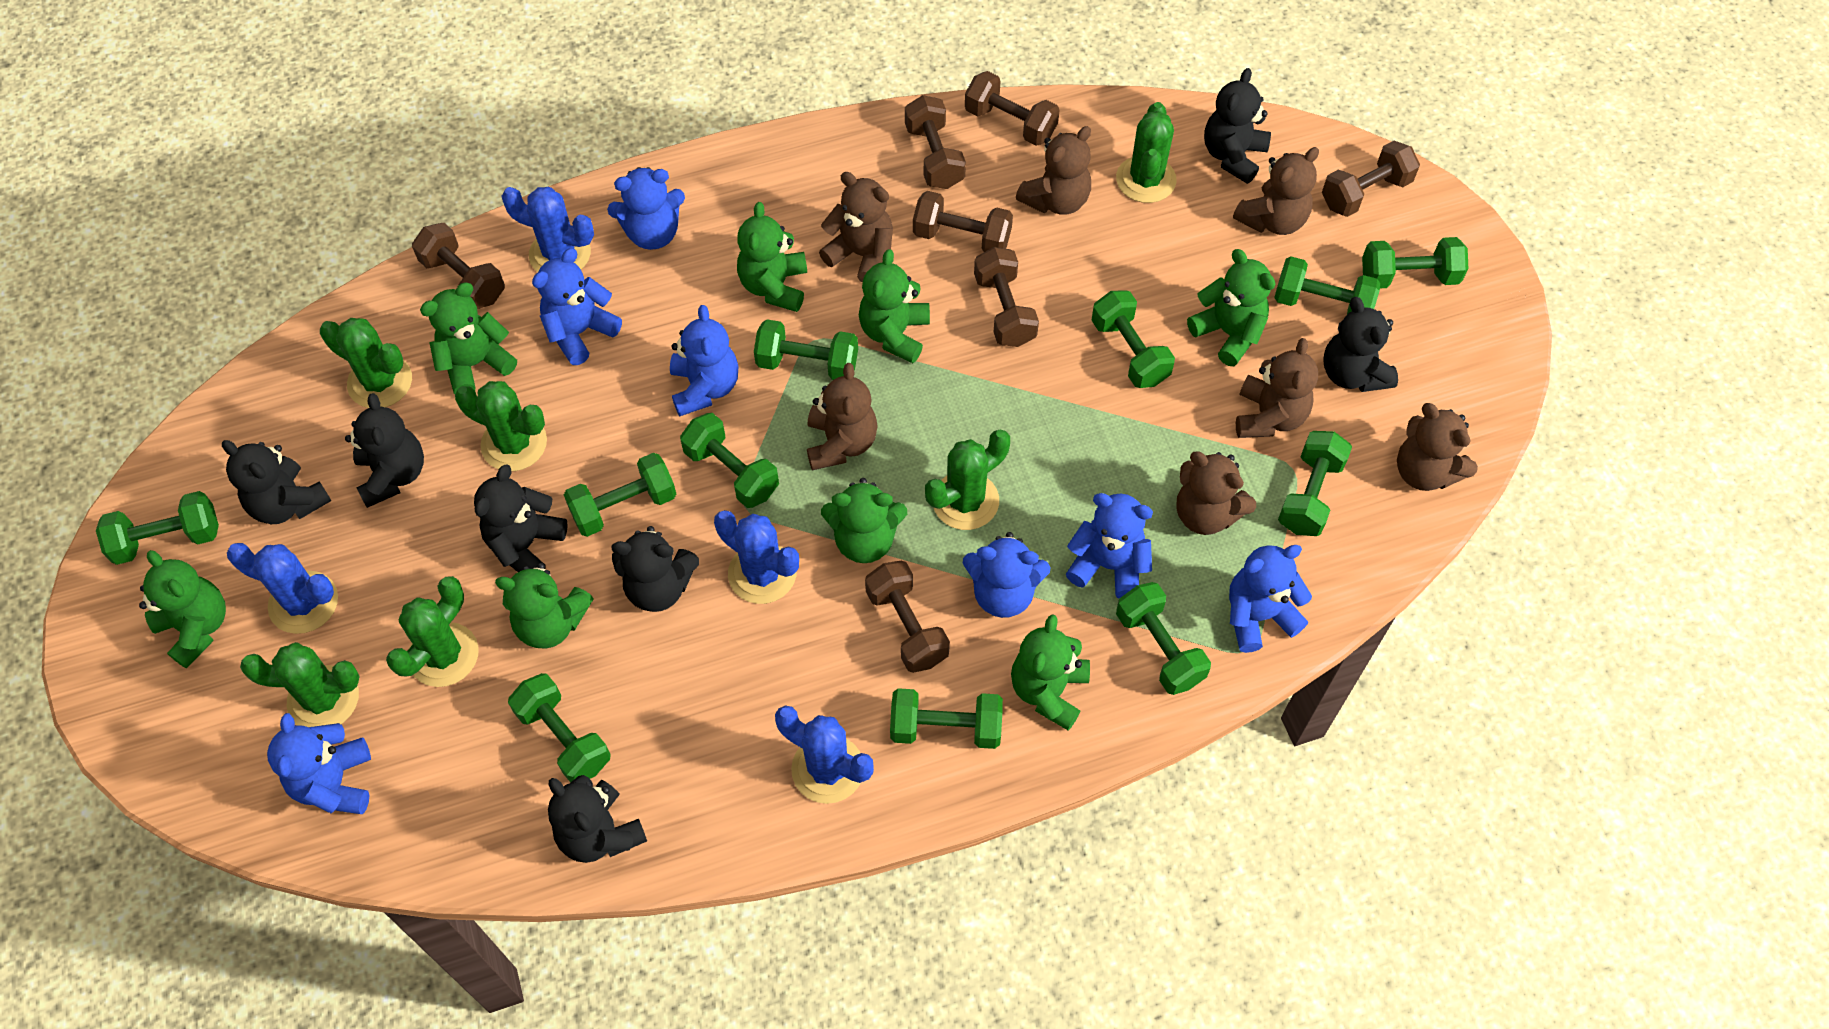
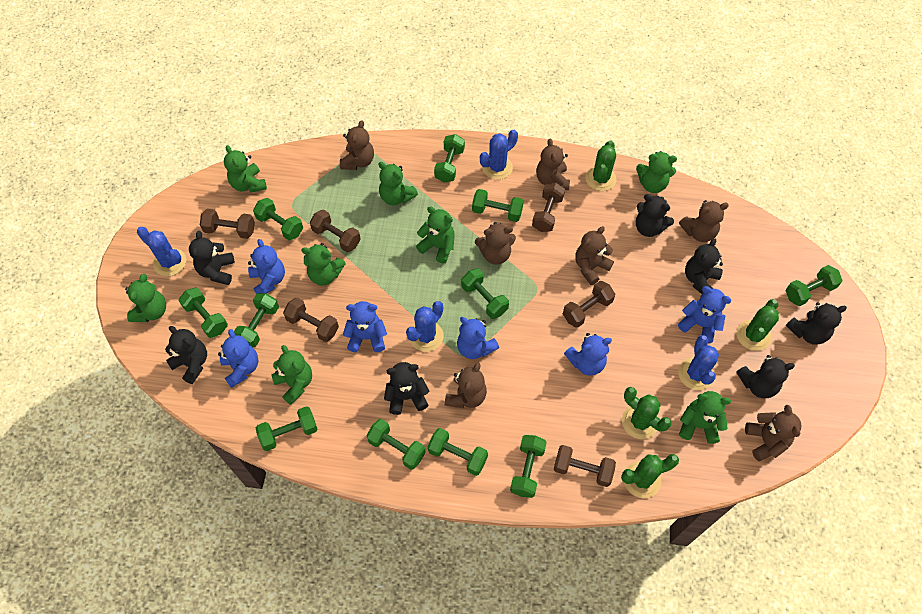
blue teddy bear: 7 -> 6
brown dumbbell: 7 -> 6
green cactus: 6 -> 4

